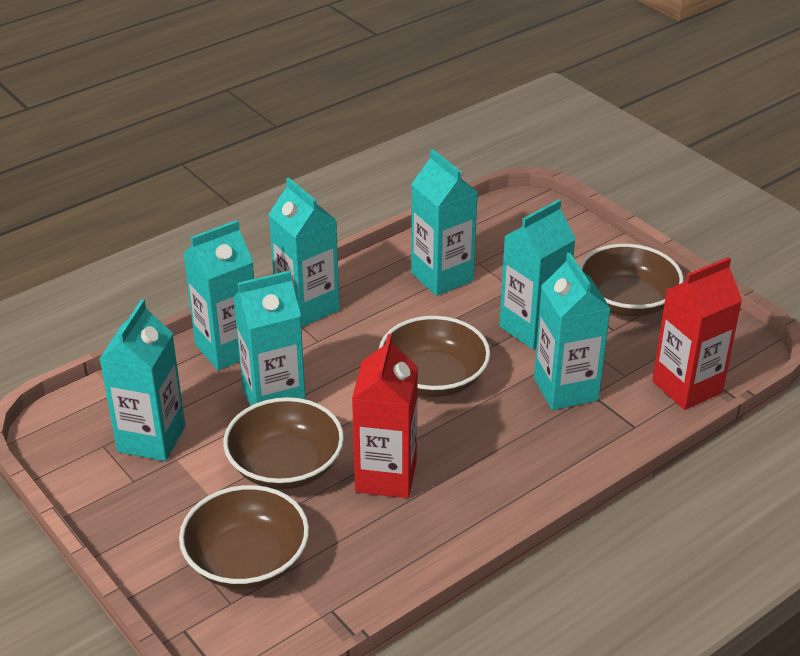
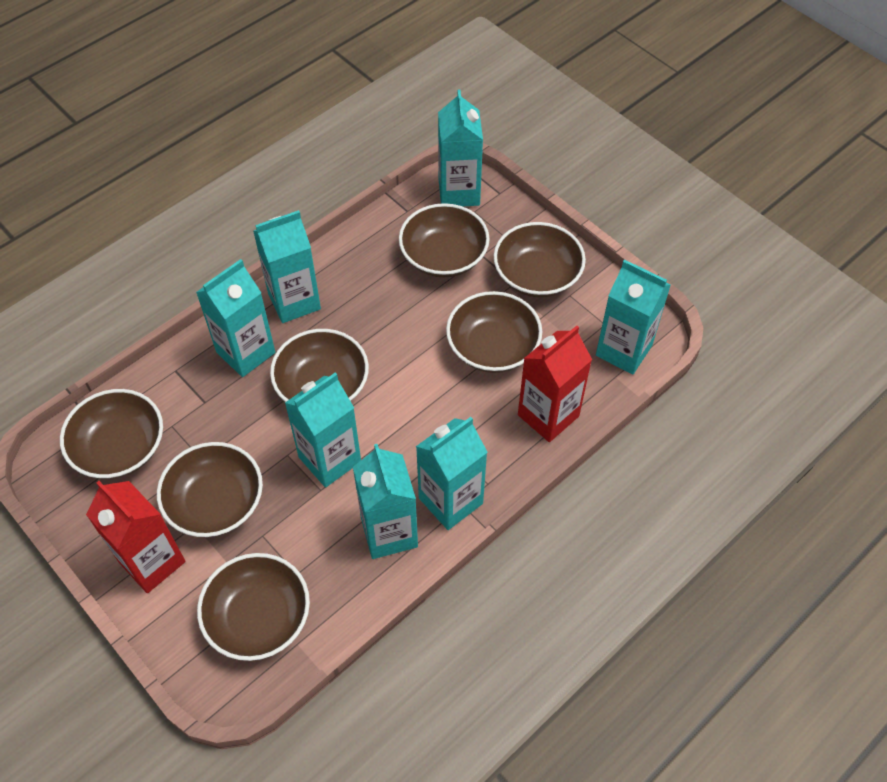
brown bowl: 4 -> 7

